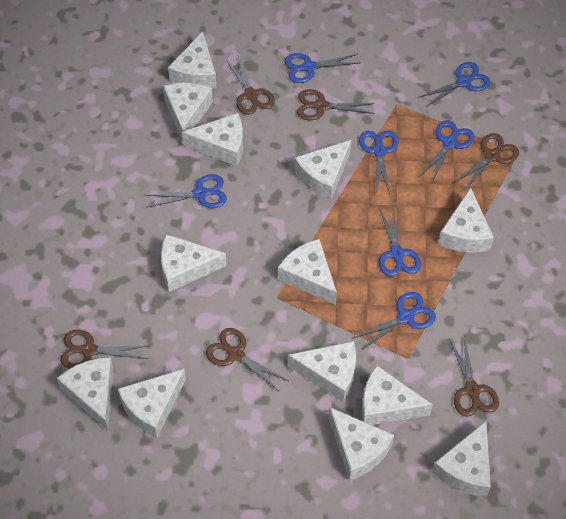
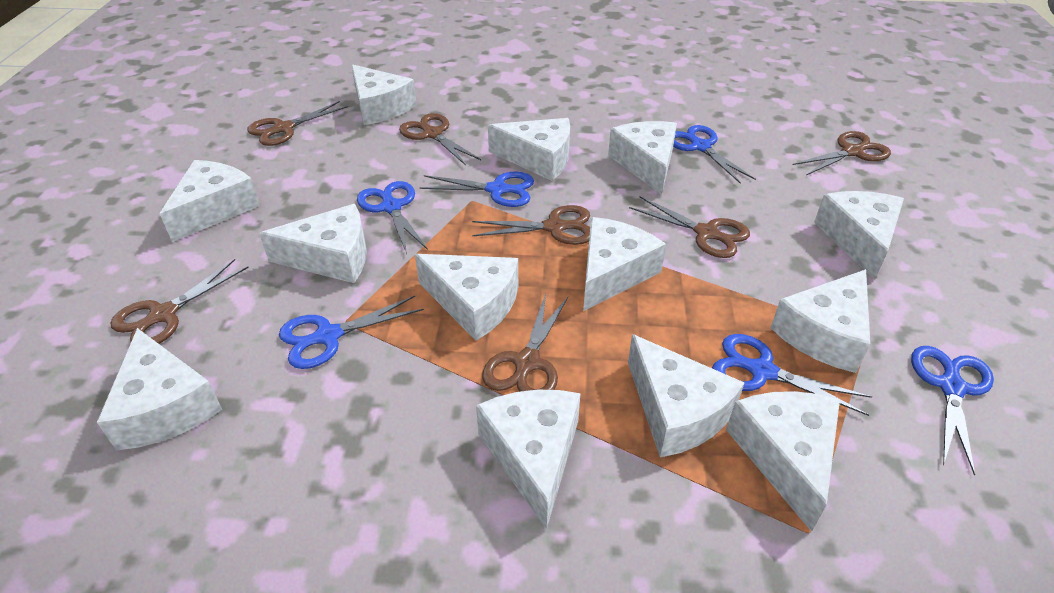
blue scissors: 7 -> 6
brown scissors: 6 -> 7

